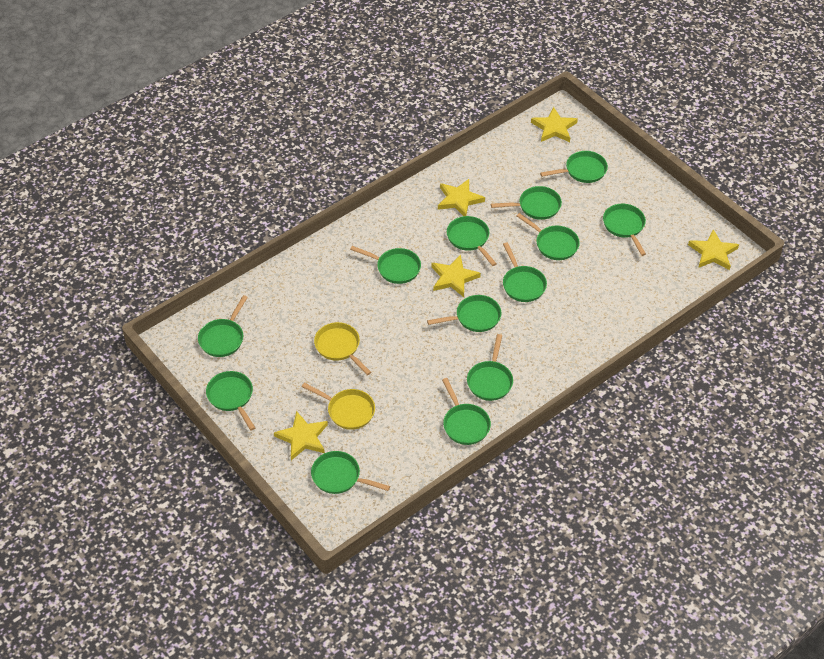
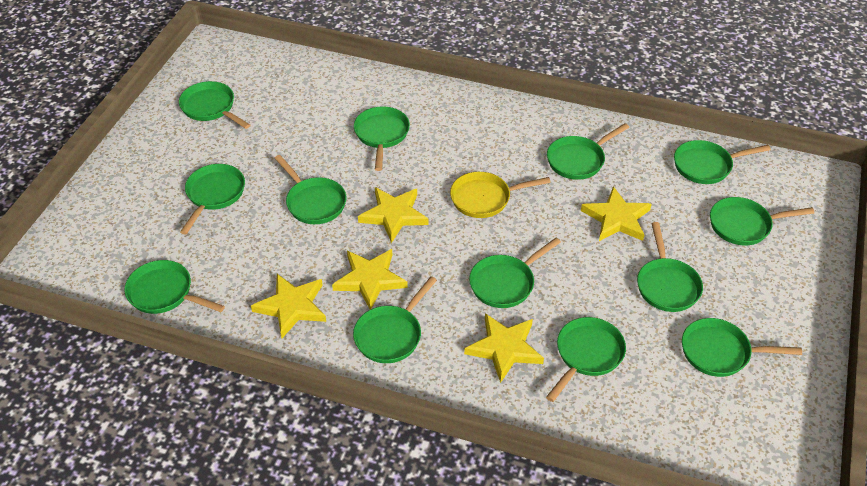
yellow pan: 2 -> 1

